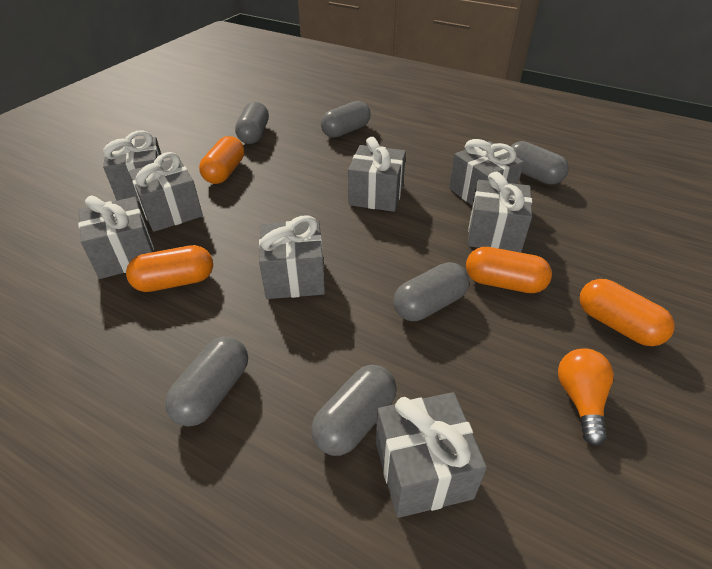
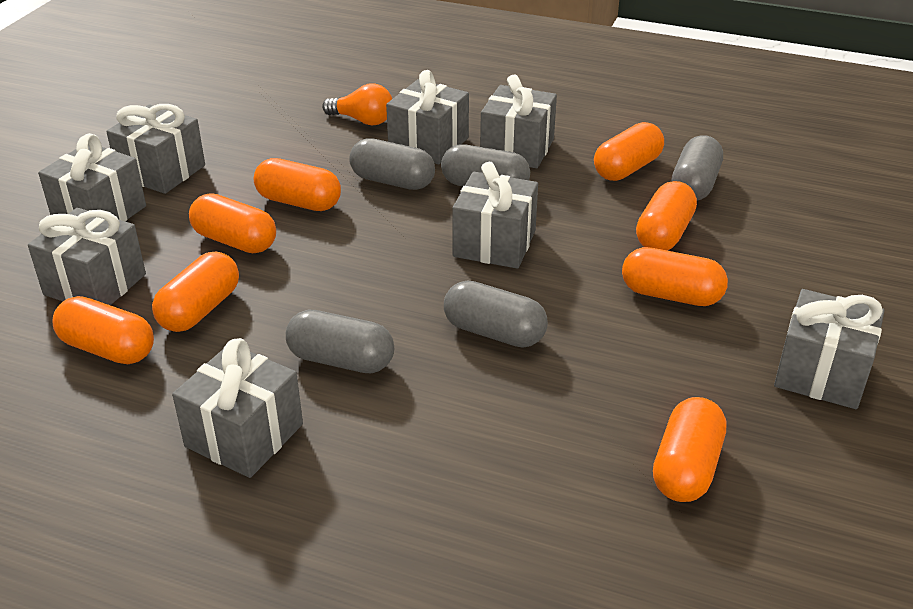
grey capsule: 6 -> 5
orange capsule: 4 -> 8

